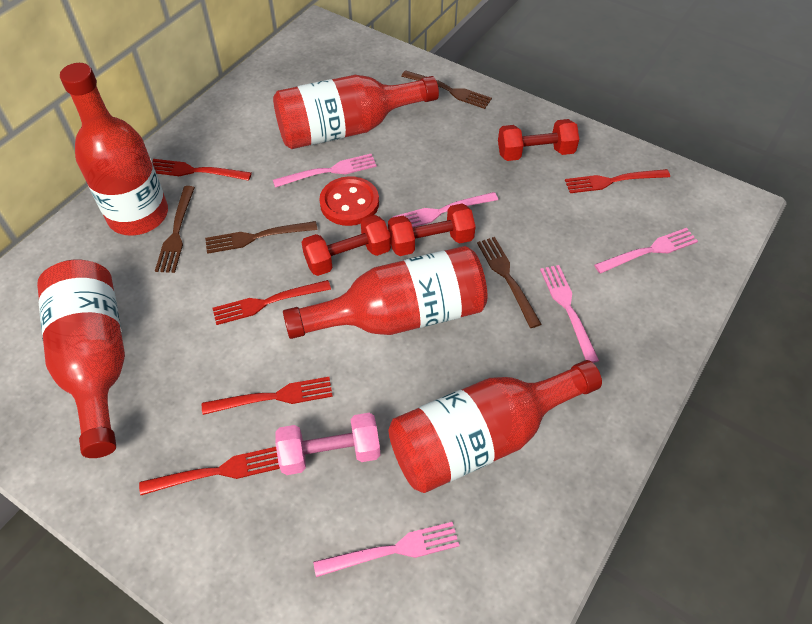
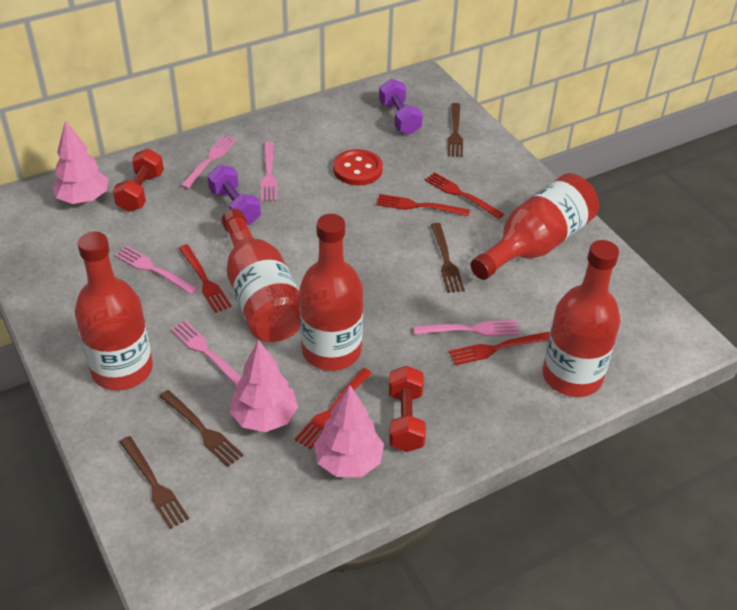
pink dumbbell: 1 -> 0
pink tree: 0 -> 3
purple dumbbell: 0 -> 2
red dumbbell: 3 -> 2

